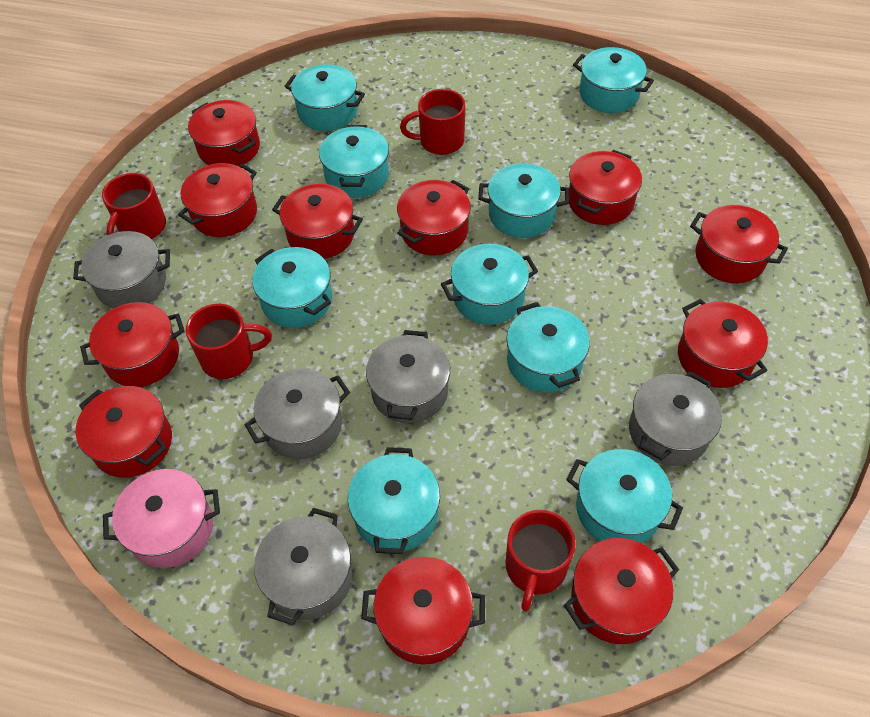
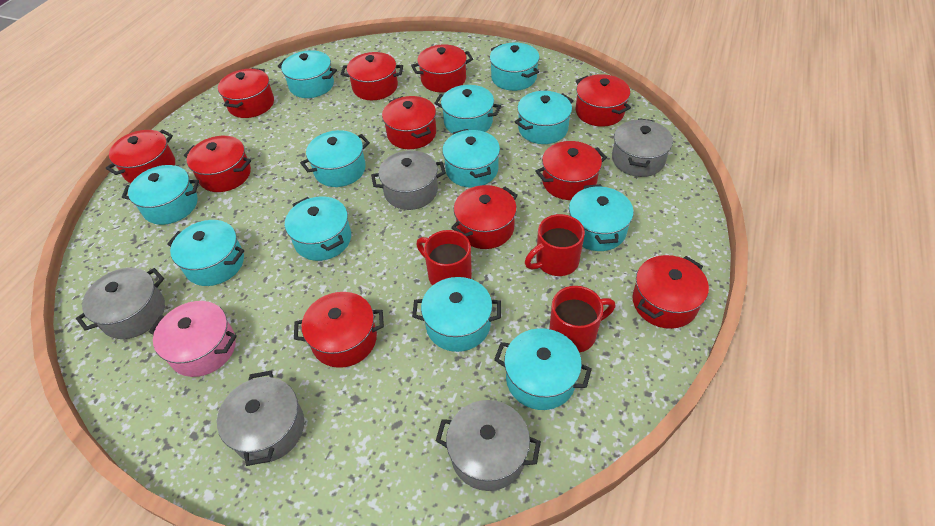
red mug: 4 -> 3
turquoise pot: 9 -> 12

